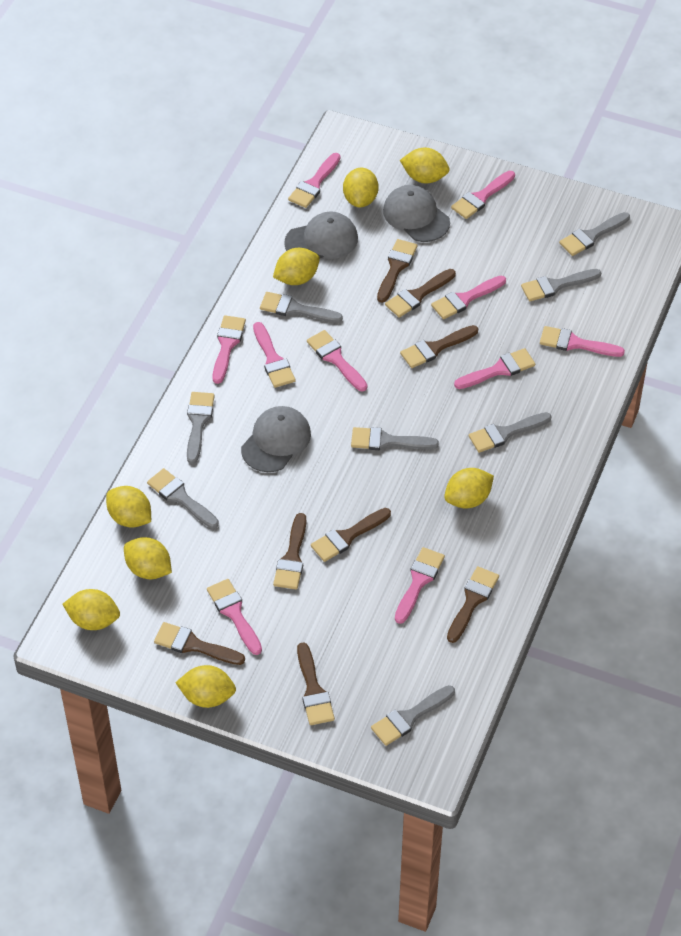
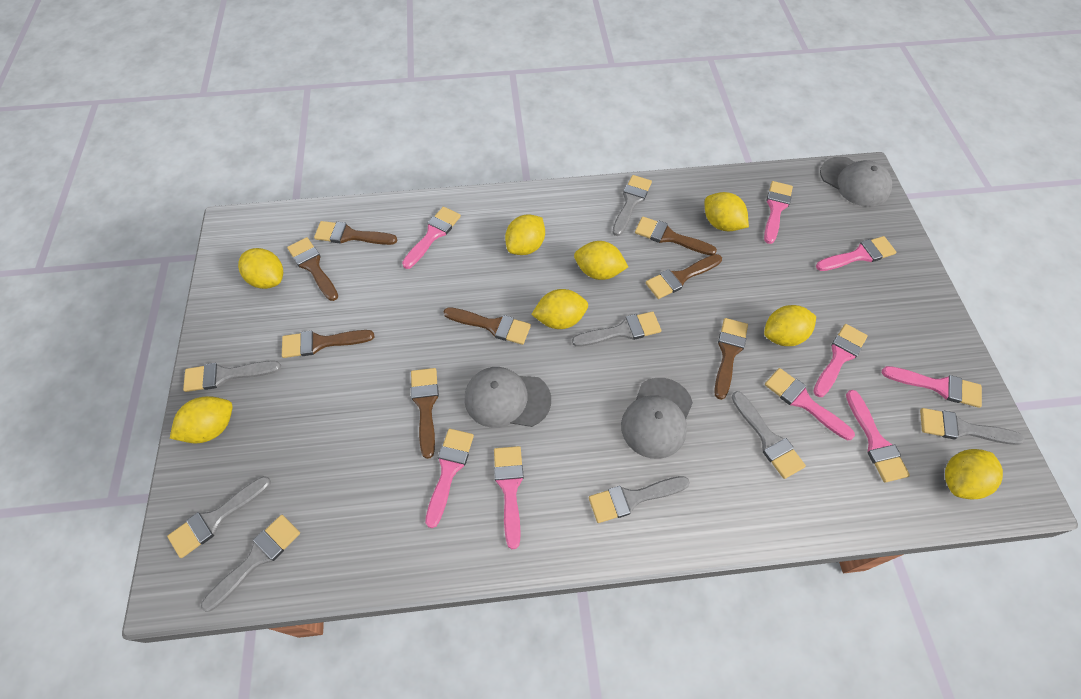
pink brush: 10 -> 9

